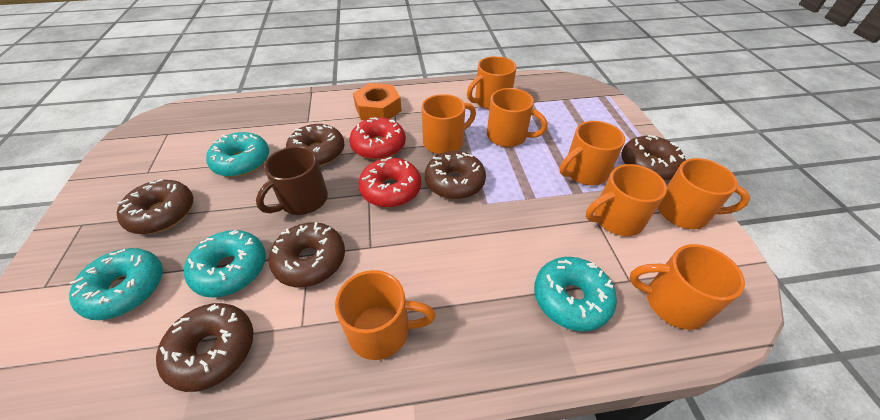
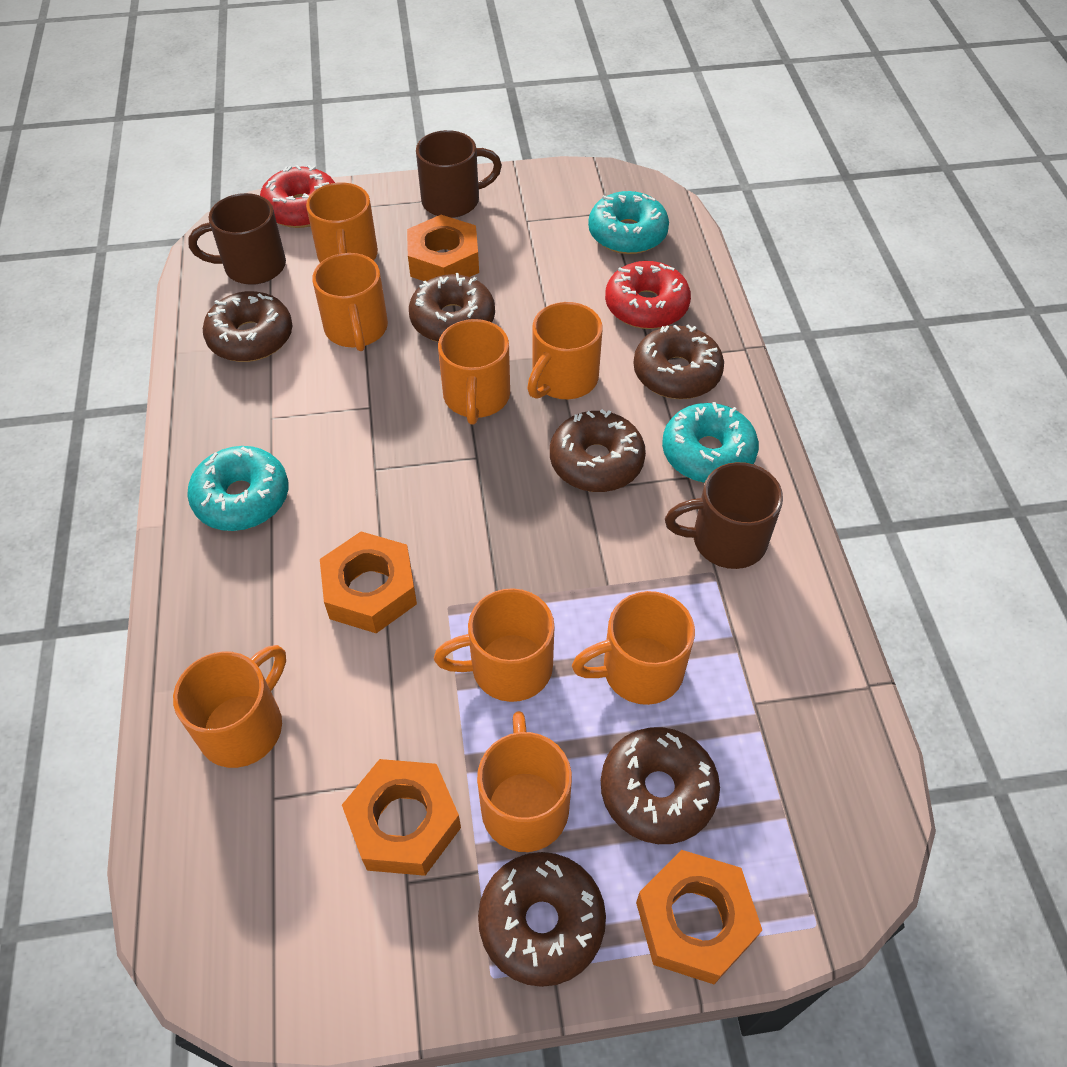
brown mug: 1 -> 3
orange nut: 1 -> 4
turquoise donut: 4 -> 3

